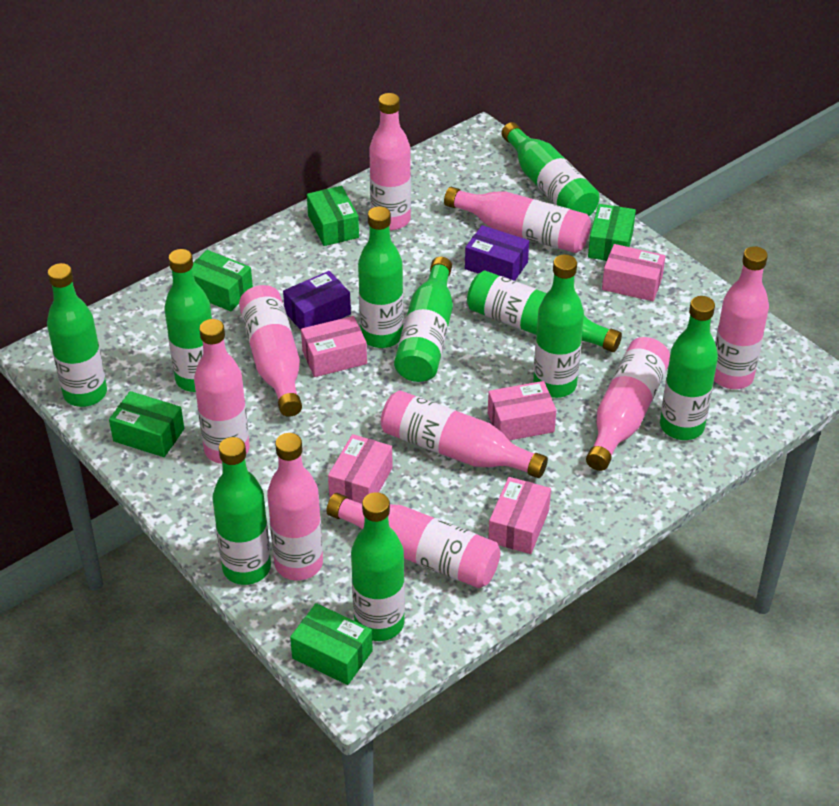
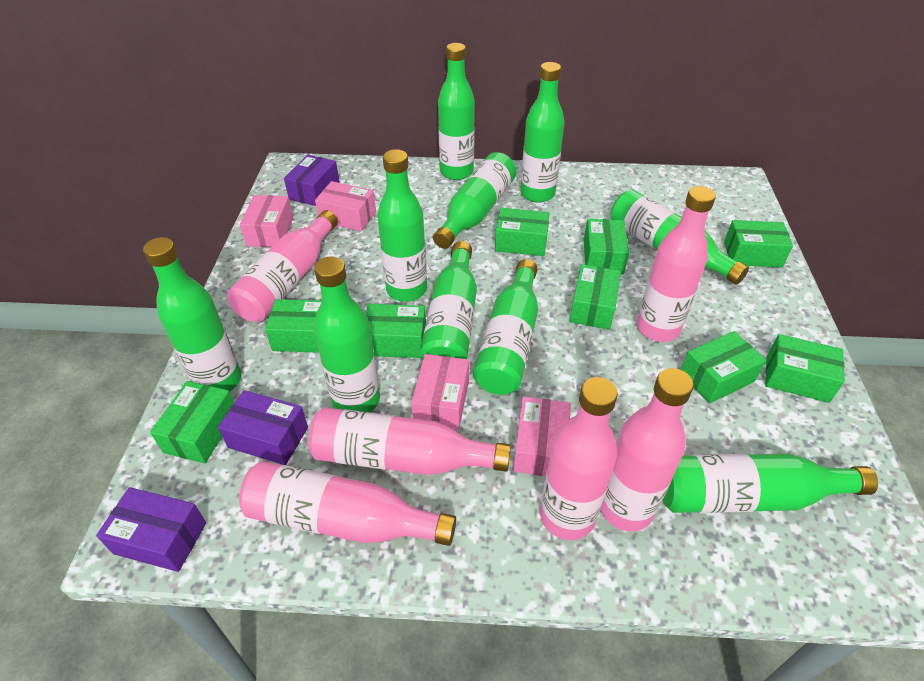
green box: 5 -> 9
pink bottle: 9 -> 6
pink box: 5 -> 4
purple box: 2 -> 3

